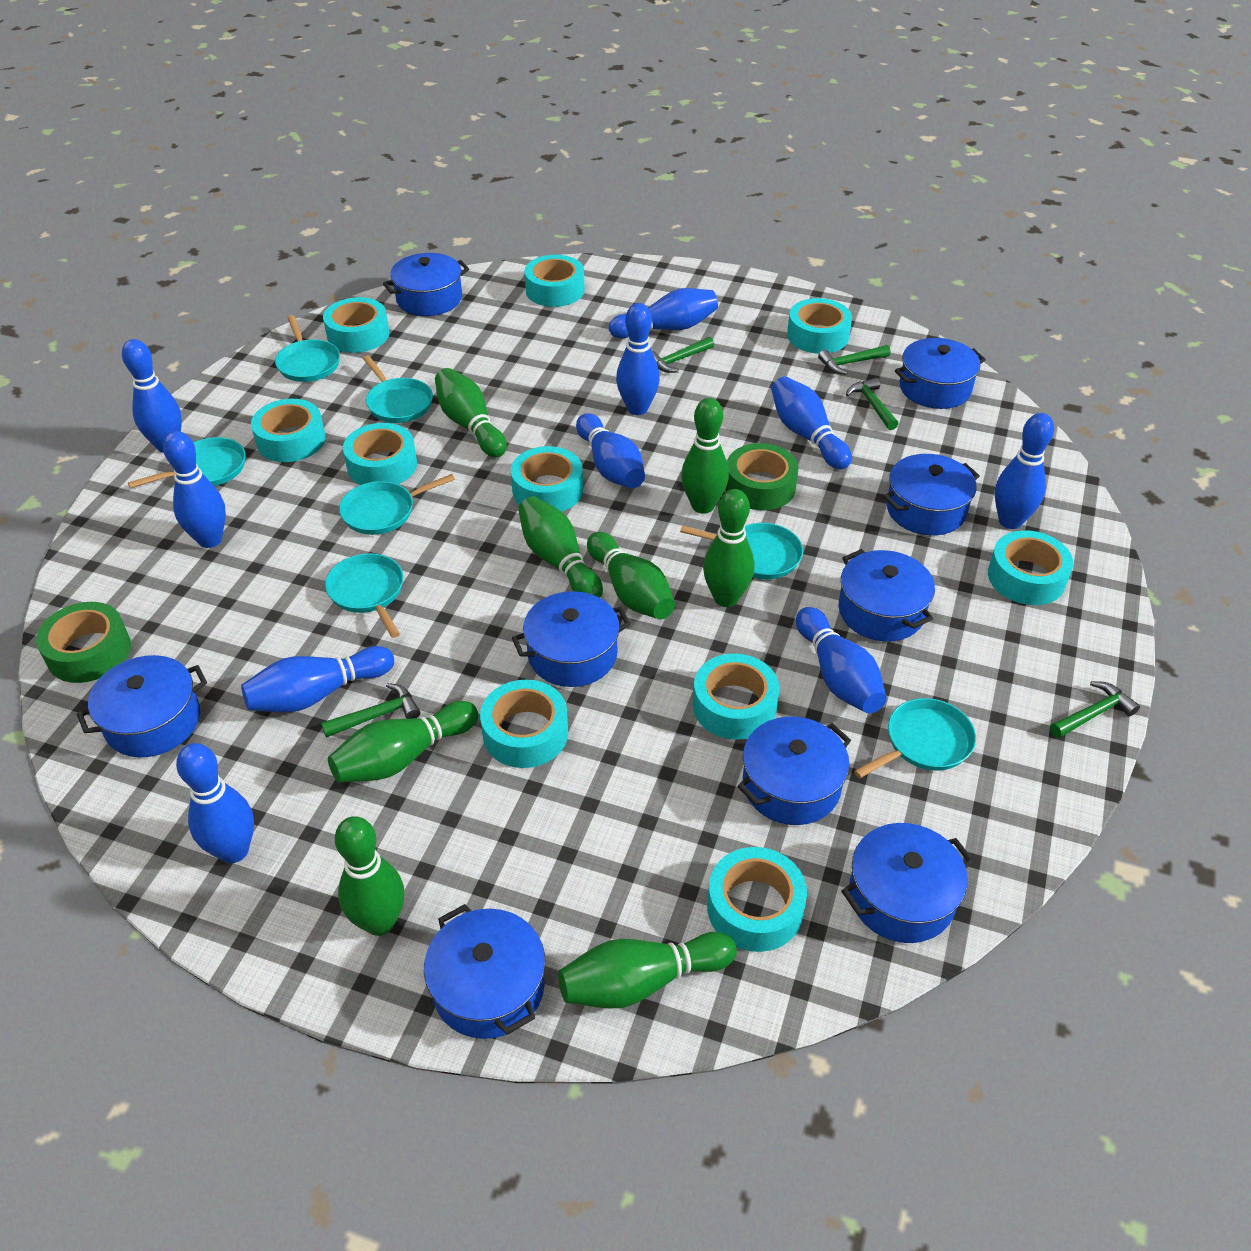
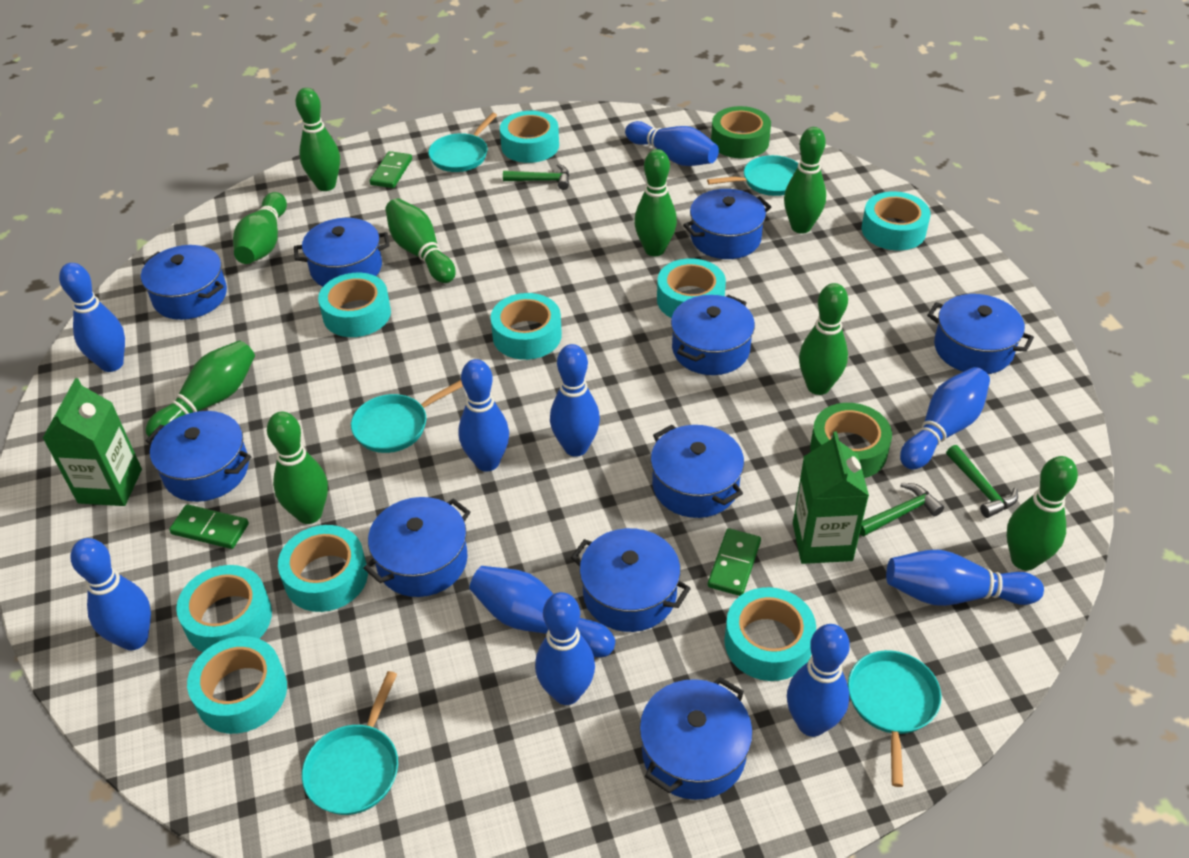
blue pot: 9 -> 10
green bowling pin: 8 -> 9
green carton: 0 -> 2
green domino: 0 -> 3
green hammer: 5 -> 3
turquoise pan: 7 -> 5
turquoise tape: 10 -> 9

